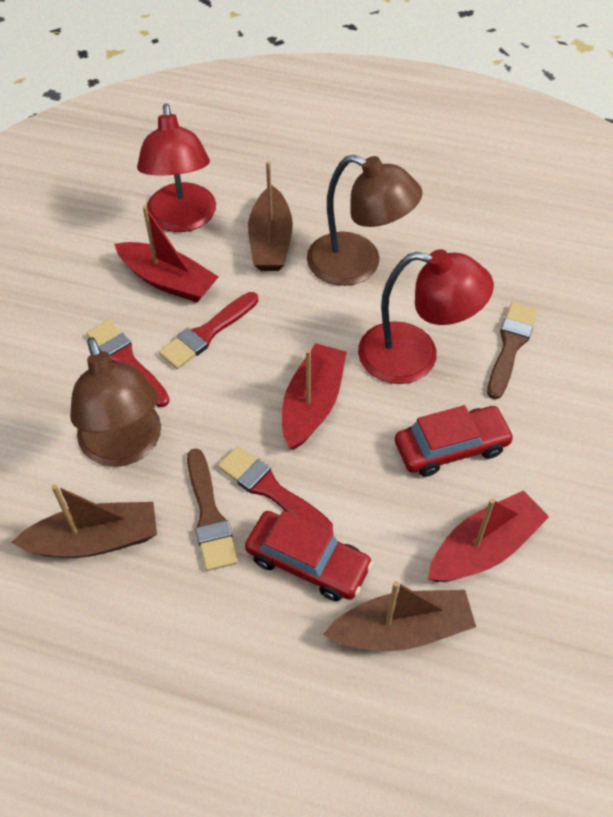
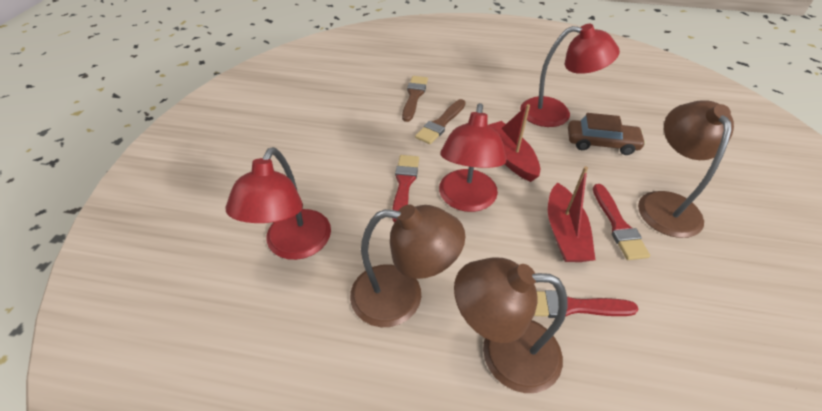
brown boat: 3 -> 0
brown car: 0 -> 1
brown lamp: 2 -> 3
red boat: 3 -> 2
red car: 2 -> 0
red lamp: 2 -> 3

